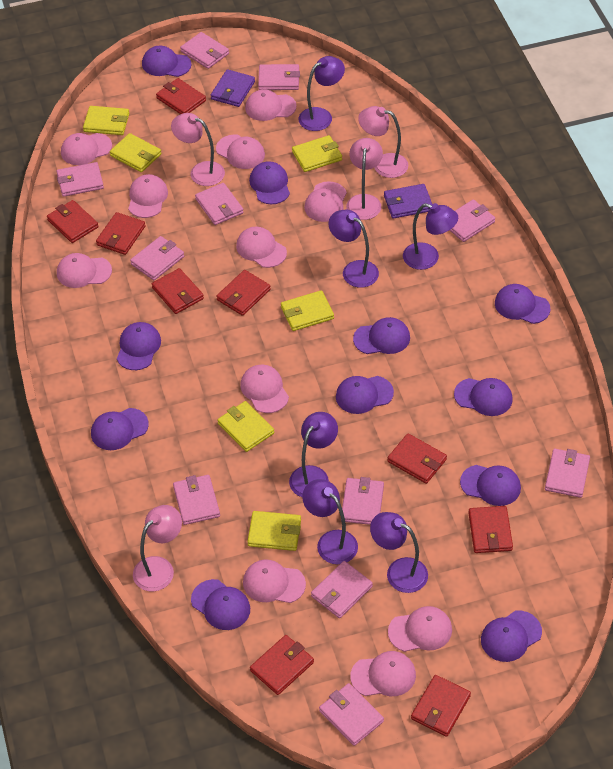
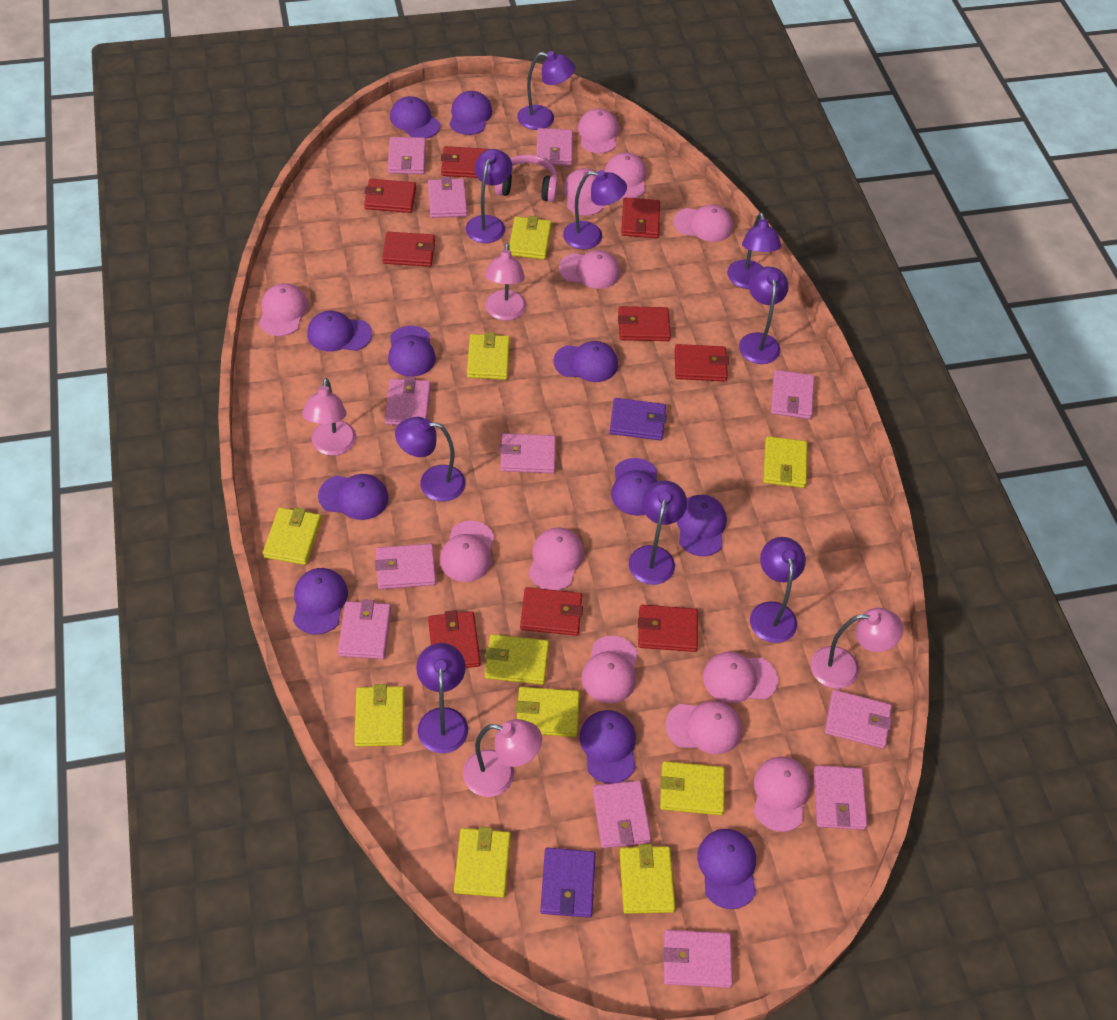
pink cap: 11 -> 12
pink headphones: 0 -> 1
pink wallet: 11 -> 12
purple lamp: 6 -> 9
yellow wallet: 6 -> 10

